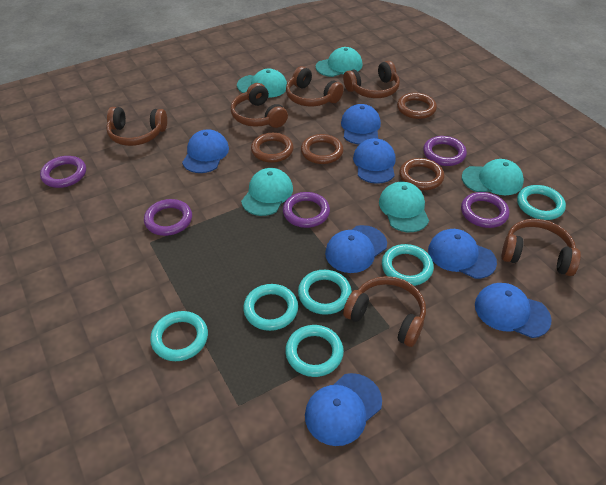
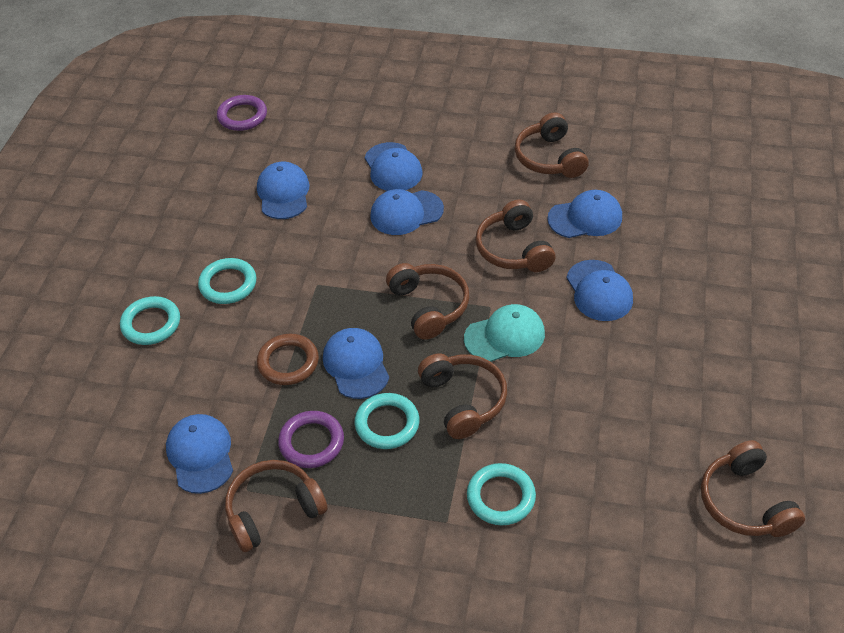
brown ring: 4 -> 1
purple ring: 5 -> 2
turquoise cap: 5 -> 1
turquoise ring: 6 -> 4

